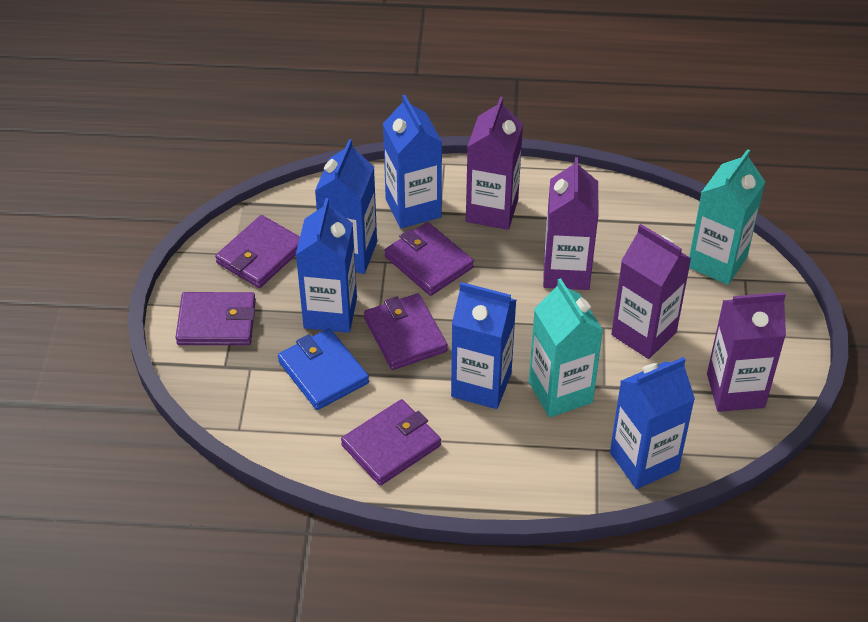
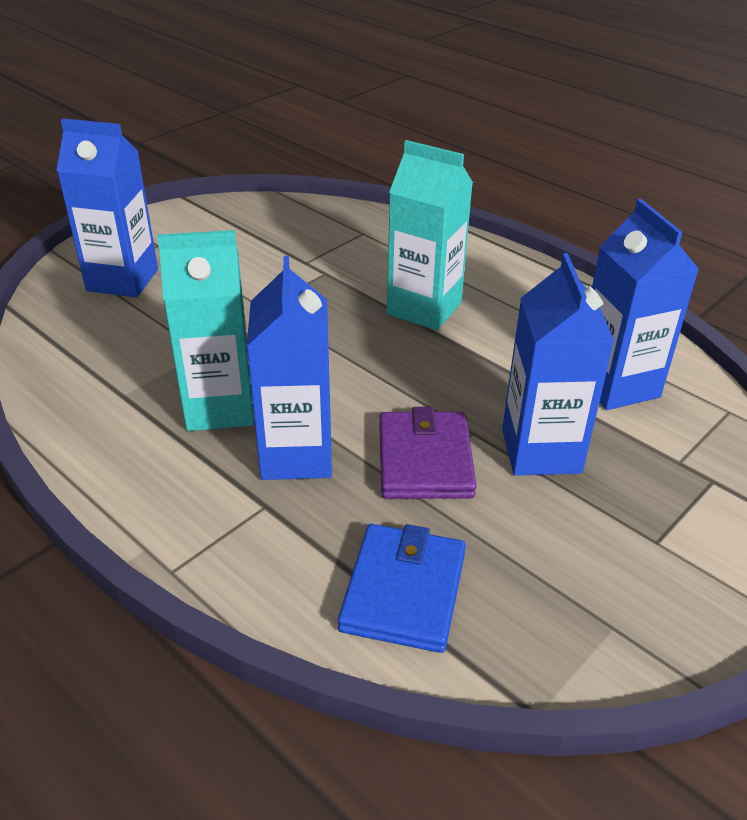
blue carton: 5 -> 4
purple carton: 4 -> 0
purple wallet: 5 -> 1

